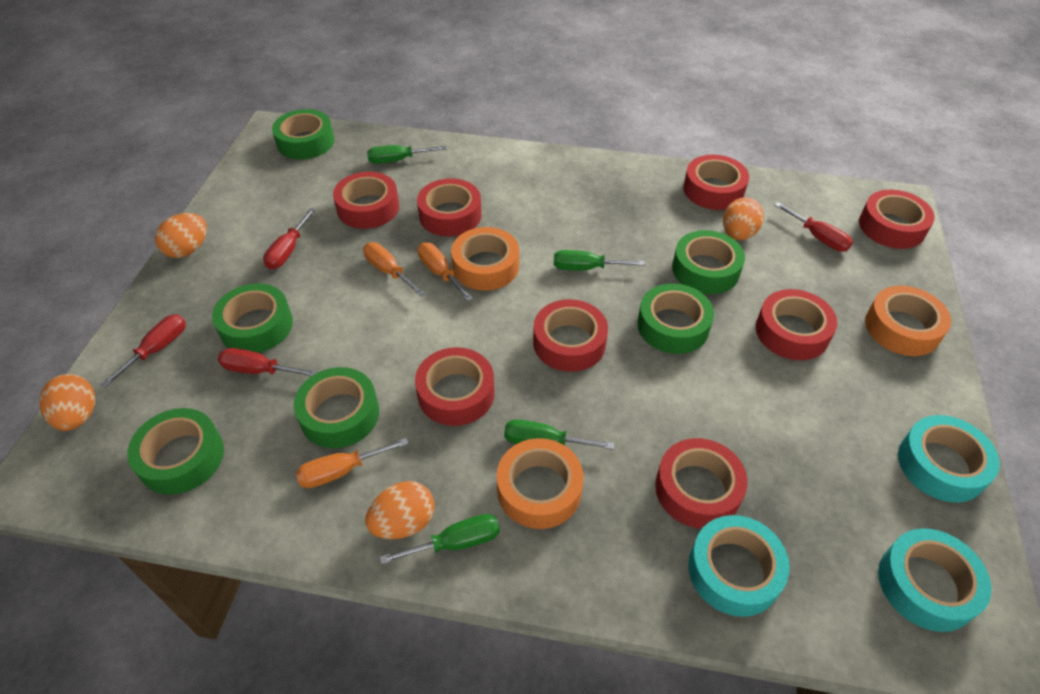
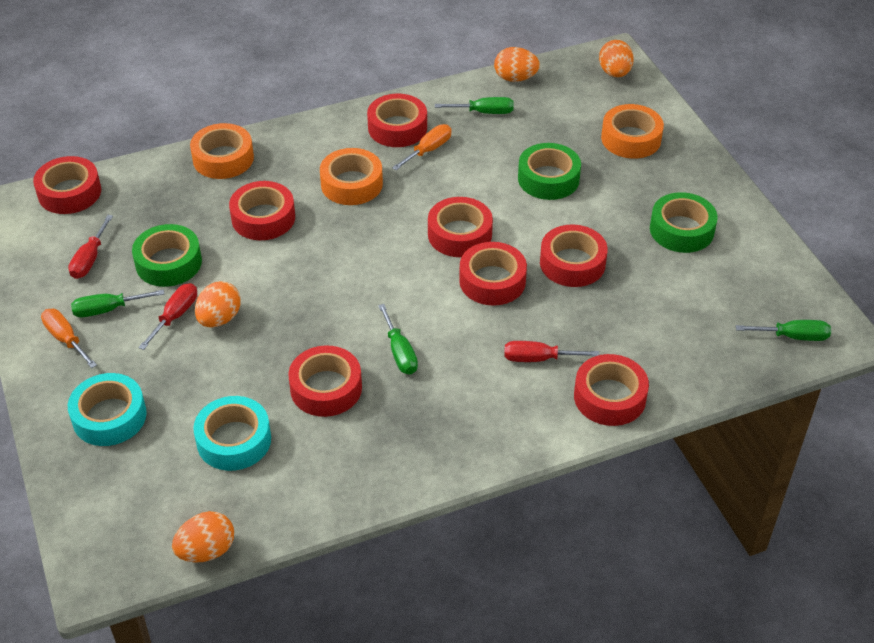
green tape: 6 -> 3
orange screwdriver: 3 -> 2
red screwdriver: 4 -> 3
turquoise tape: 3 -> 2

